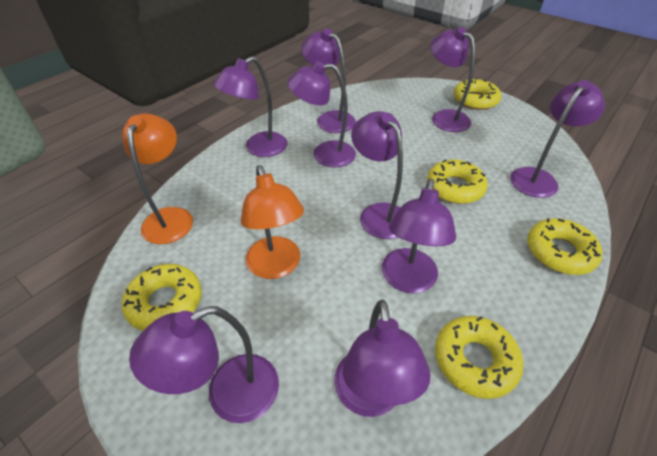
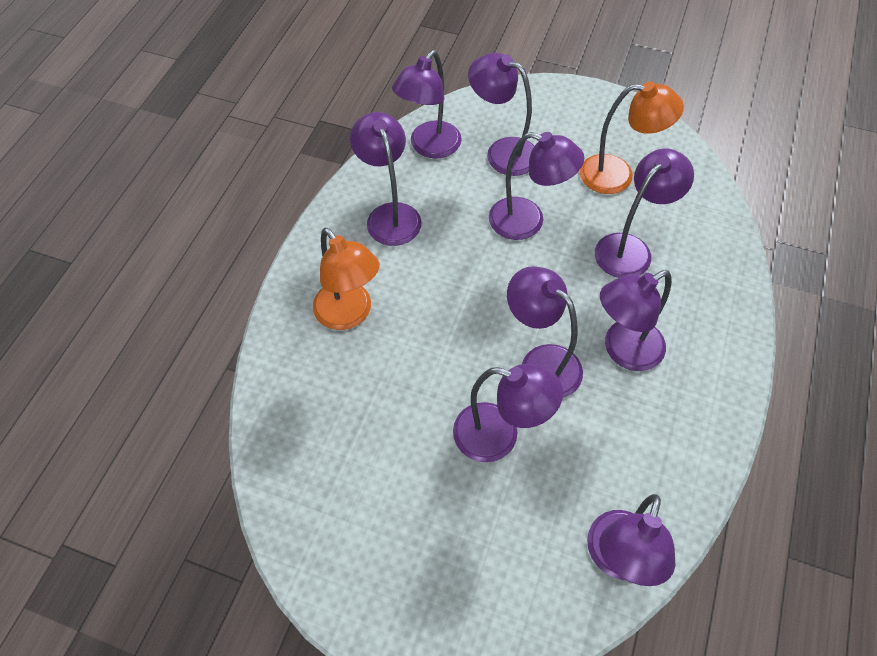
yellow donut: 5 -> 0

